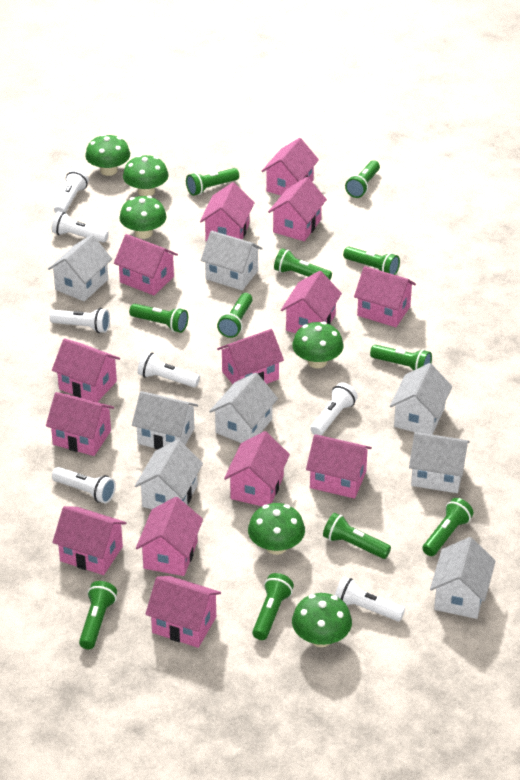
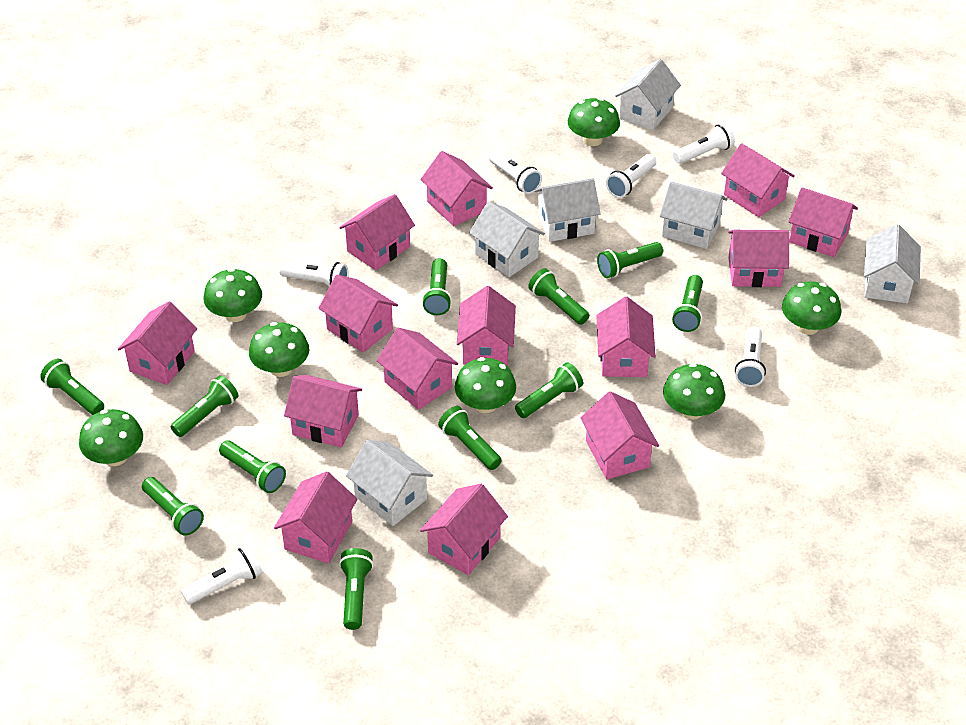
green mushroom: 6 -> 7
white flashlight: 7 -> 6
white house: 8 -> 6

